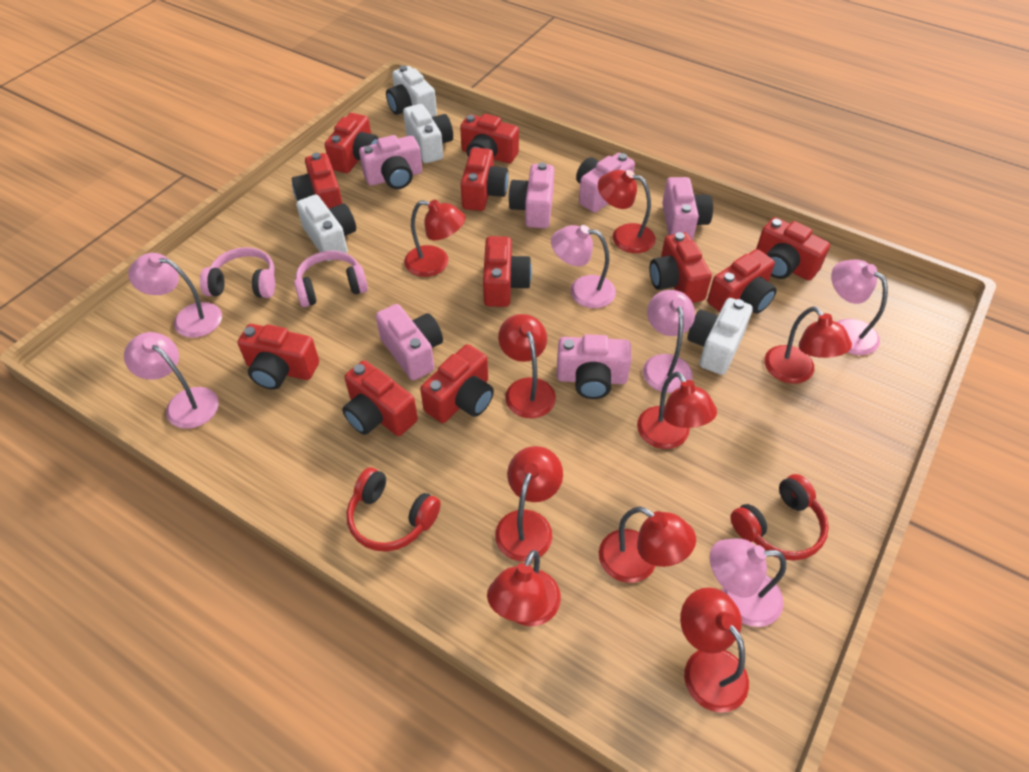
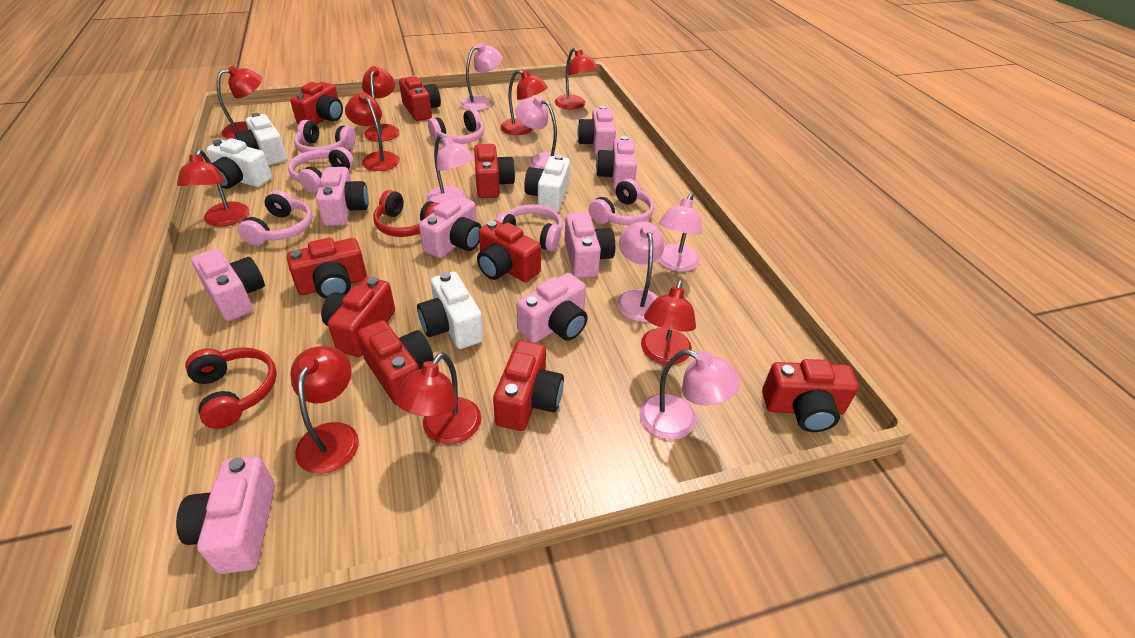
pink camera: 6 -> 8
pink headphones: 2 -> 6
red camera: 11 -> 9

